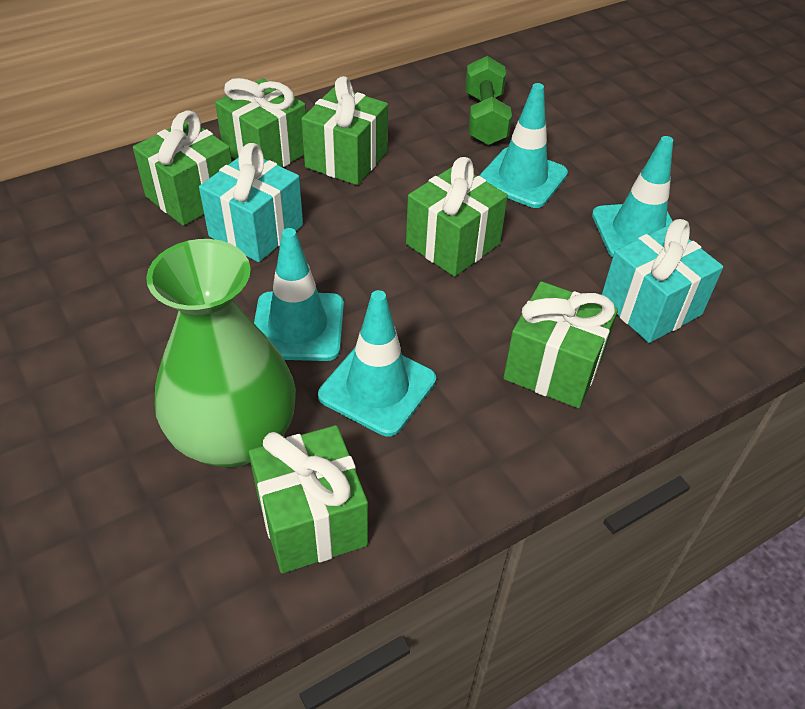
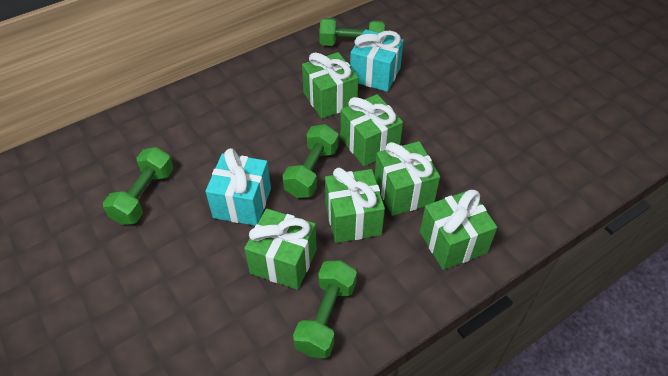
green dumbbell: 1 -> 4
green vase: 1 -> 0
turquoise traffic cone: 4 -> 0

